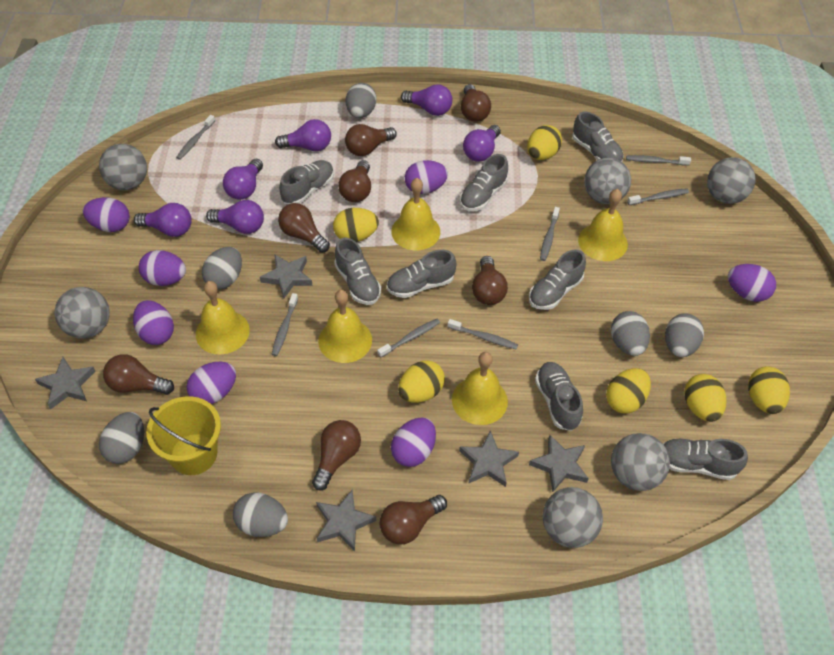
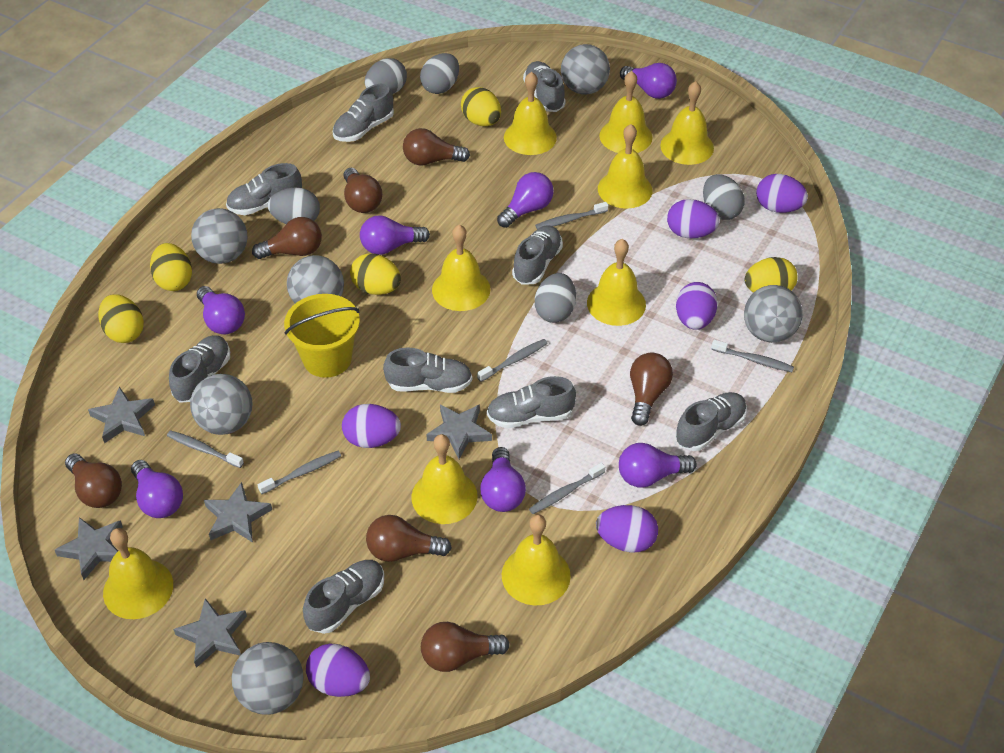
brown light bulb: 8 -> 7
grey egg: 6 -> 5
grey shoe: 8 -> 9
grey toothbrush: 7 -> 6
purple egg: 7 -> 6
purple light bulb: 6 -> 7
yellow bell: 5 -> 9
yellow egg: 6 -> 5

